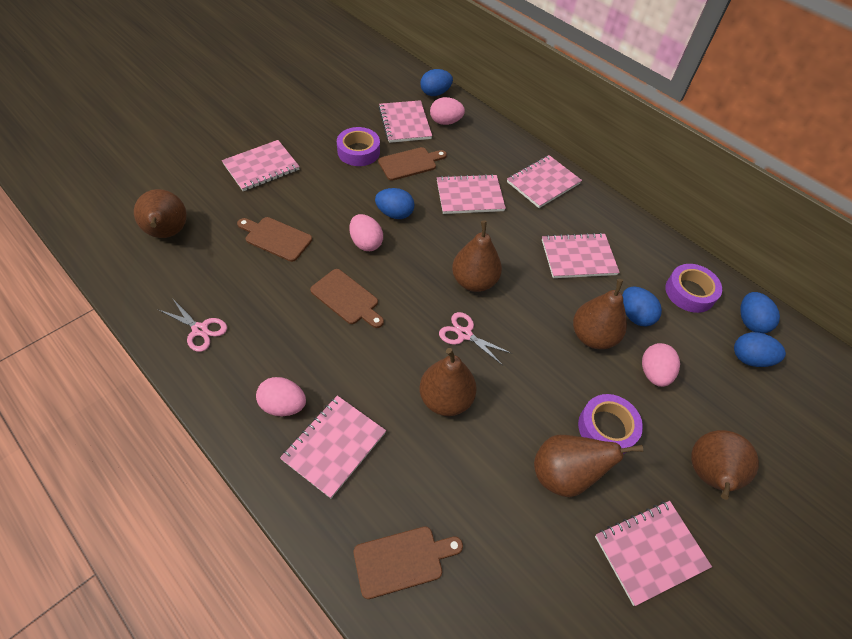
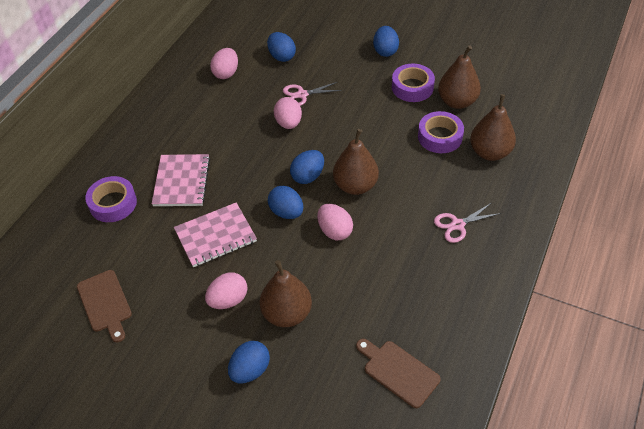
brown cutting board: 4 -> 2
brown pear: 6 -> 4
pink notebook: 7 -> 2

